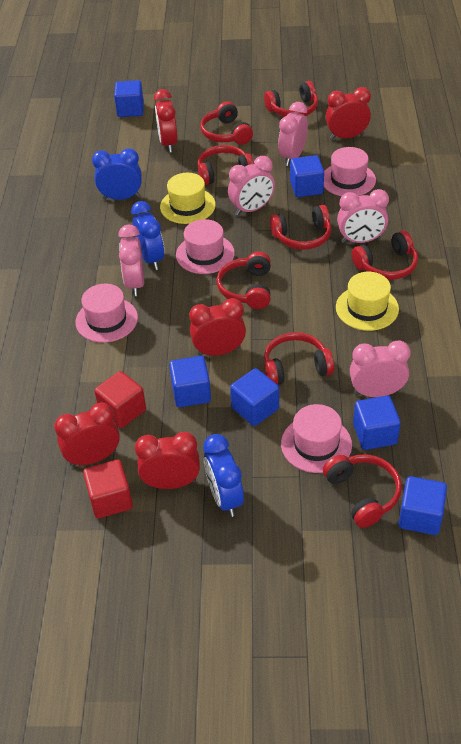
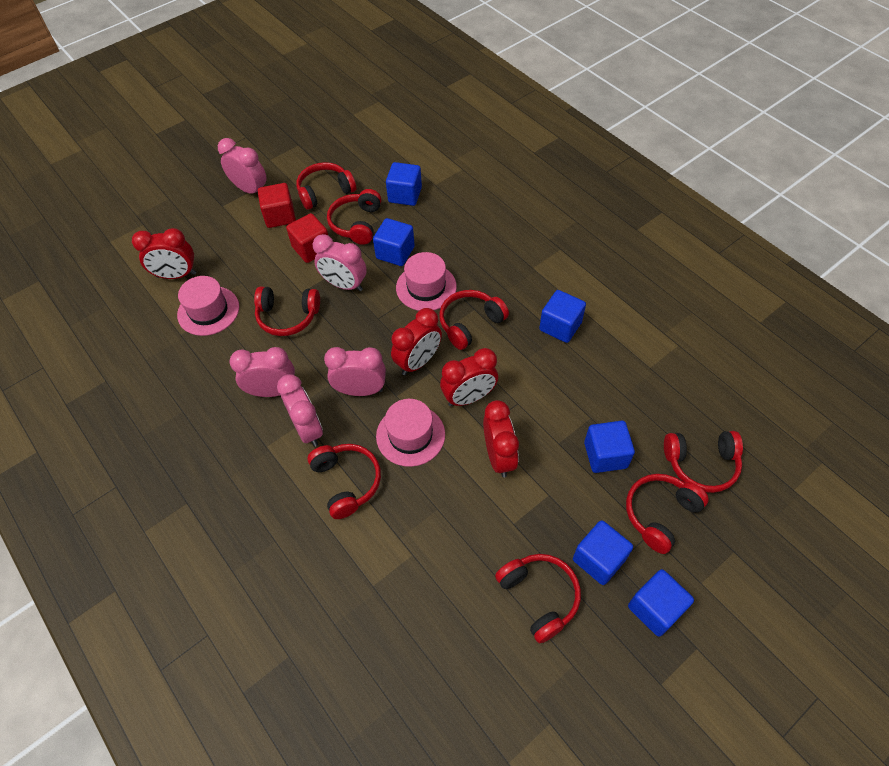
blue clock: 3 -> 0
pink hat: 4 -> 3
red clock: 5 -> 4
yellow hat: 2 -> 0

